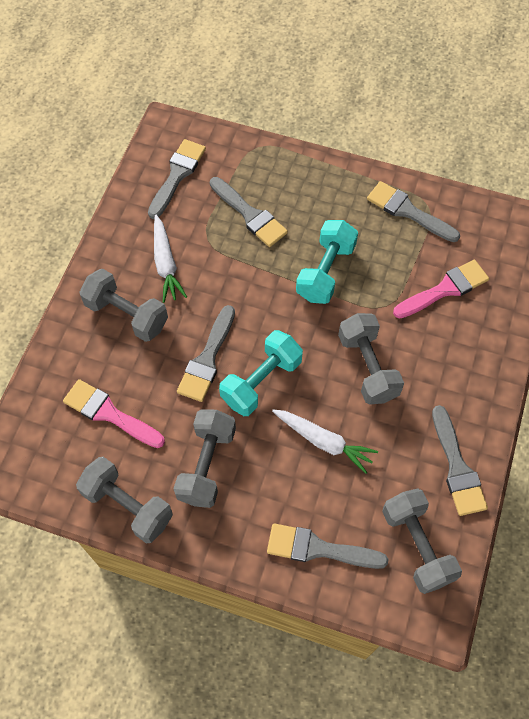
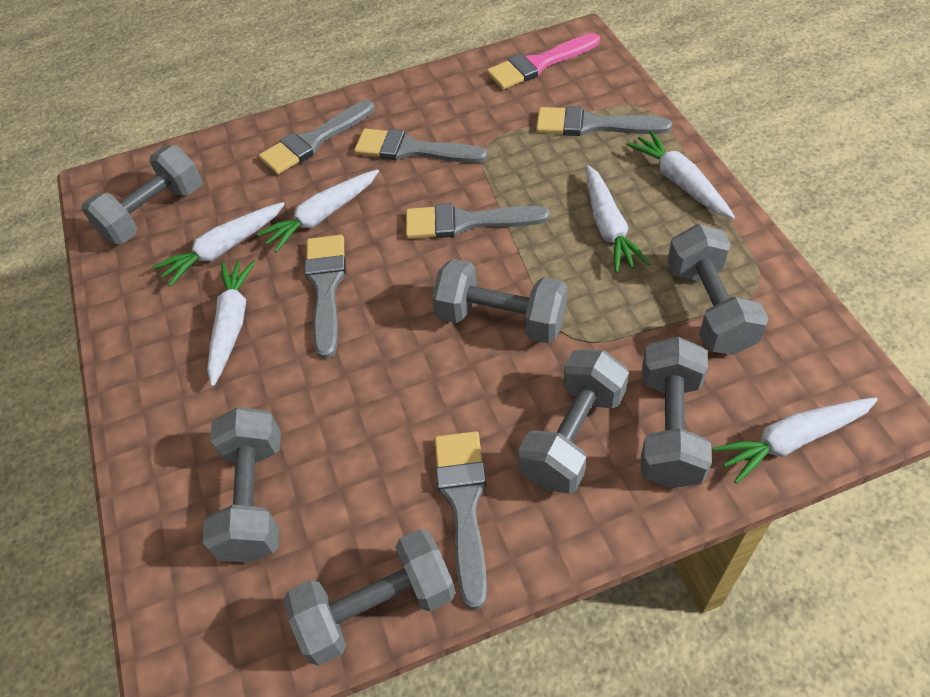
grey dumbbell: 5 -> 7
pink brush: 2 -> 1
turquoise dumbbell: 2 -> 0
white carrot: 2 -> 6

